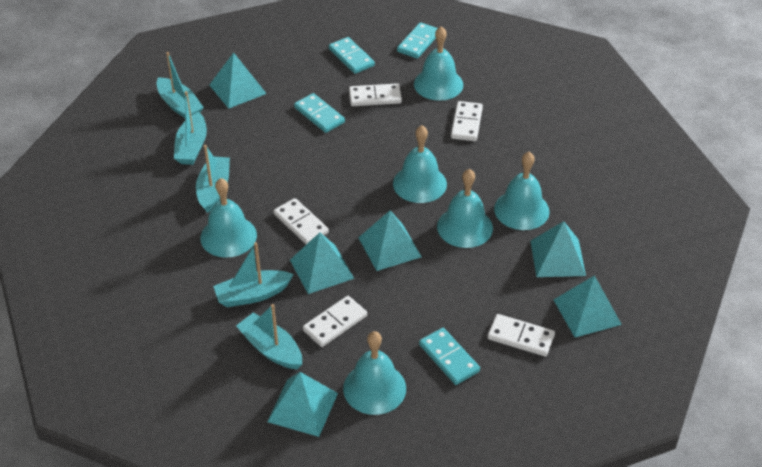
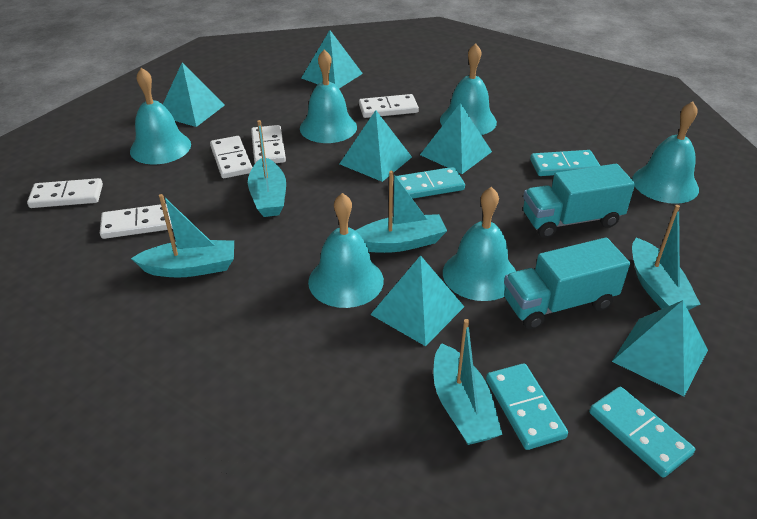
turquoise truck: 0 -> 2

